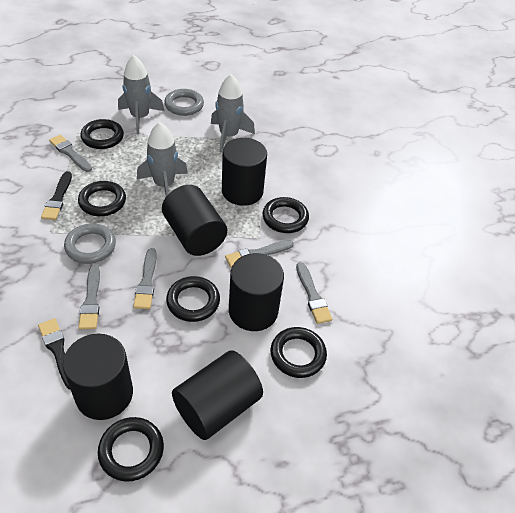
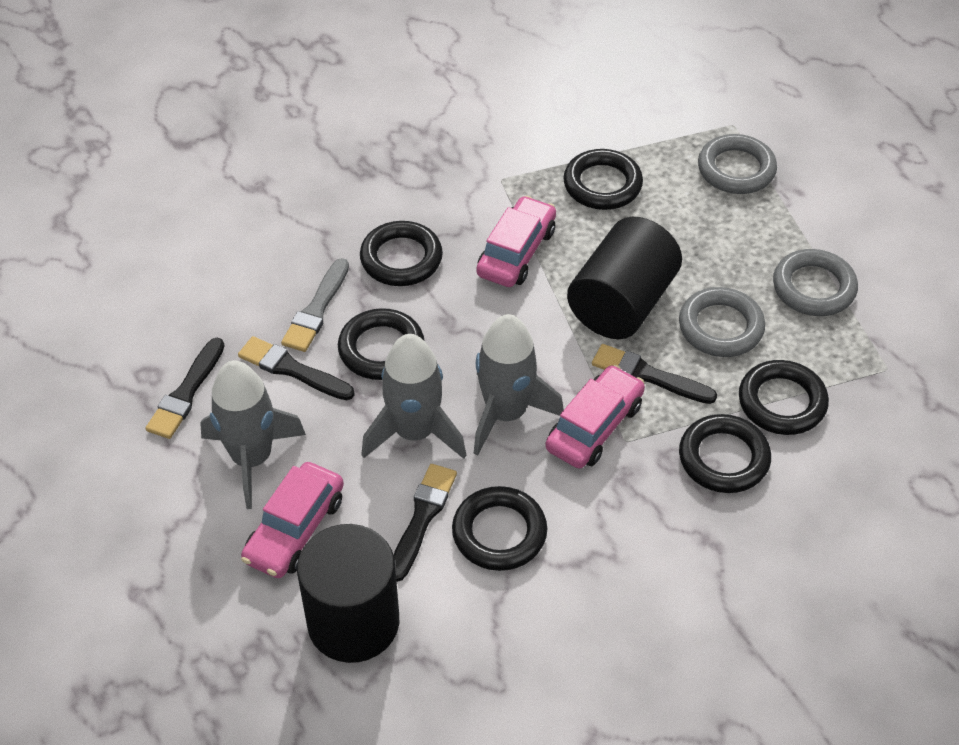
black brush: 2 -> 4
black cylinder: 5 -> 2
grey brush: 5 -> 1
grey ring: 2 -> 3
pink car: 0 -> 3

